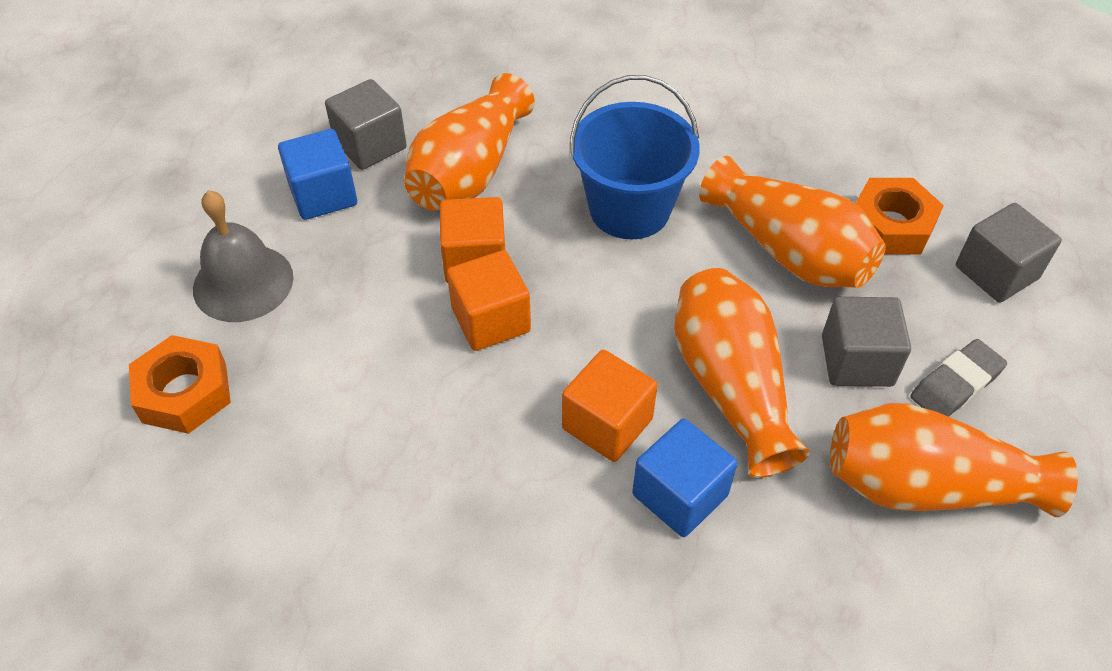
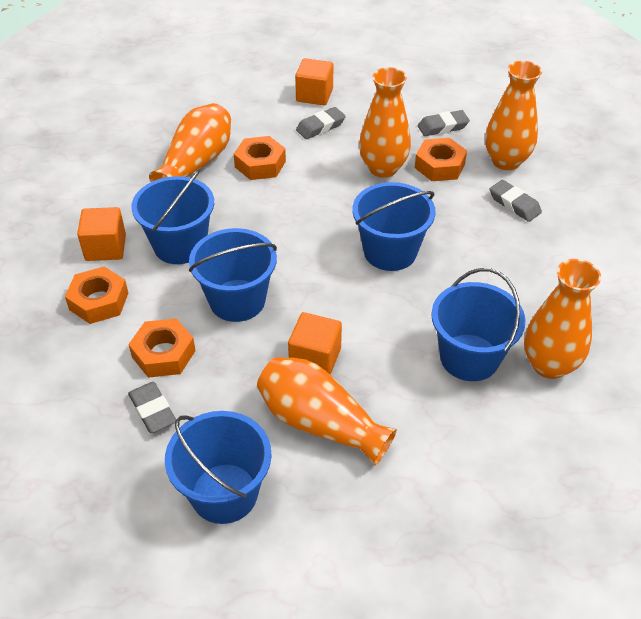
blue bucket: 1 -> 5
blue cube: 2 -> 0
grey bell: 1 -> 0
grey cube: 3 -> 0
grey eraser: 1 -> 4
orange nut: 2 -> 4
orange vase: 4 -> 5

